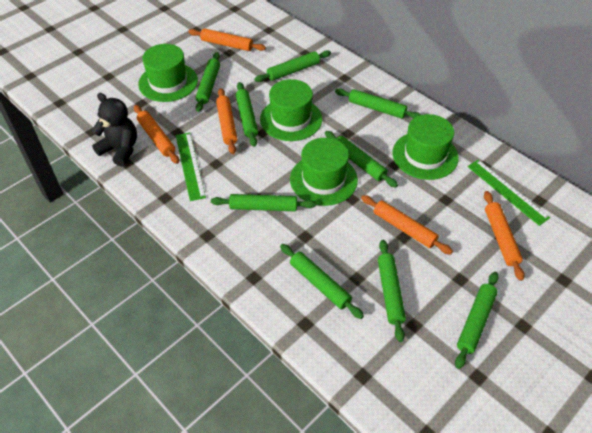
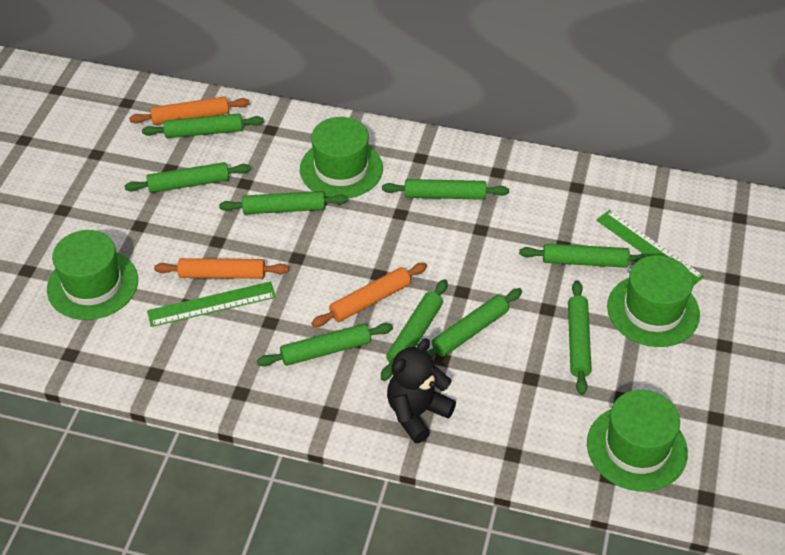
orange rolling pin: 5 -> 3

